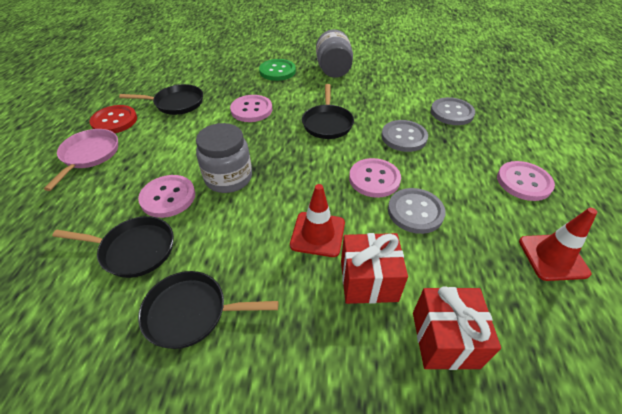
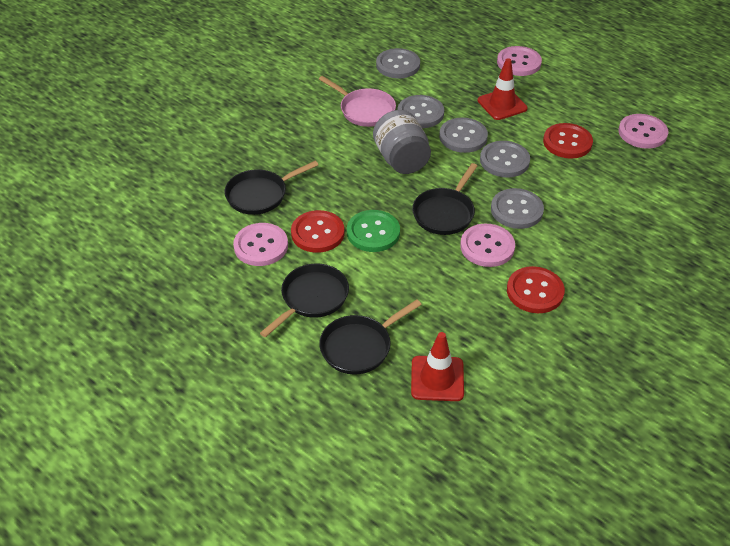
grey button: 3 -> 5
grey jar: 2 -> 1
red button: 1 -> 3
red gift: 2 -> 0

